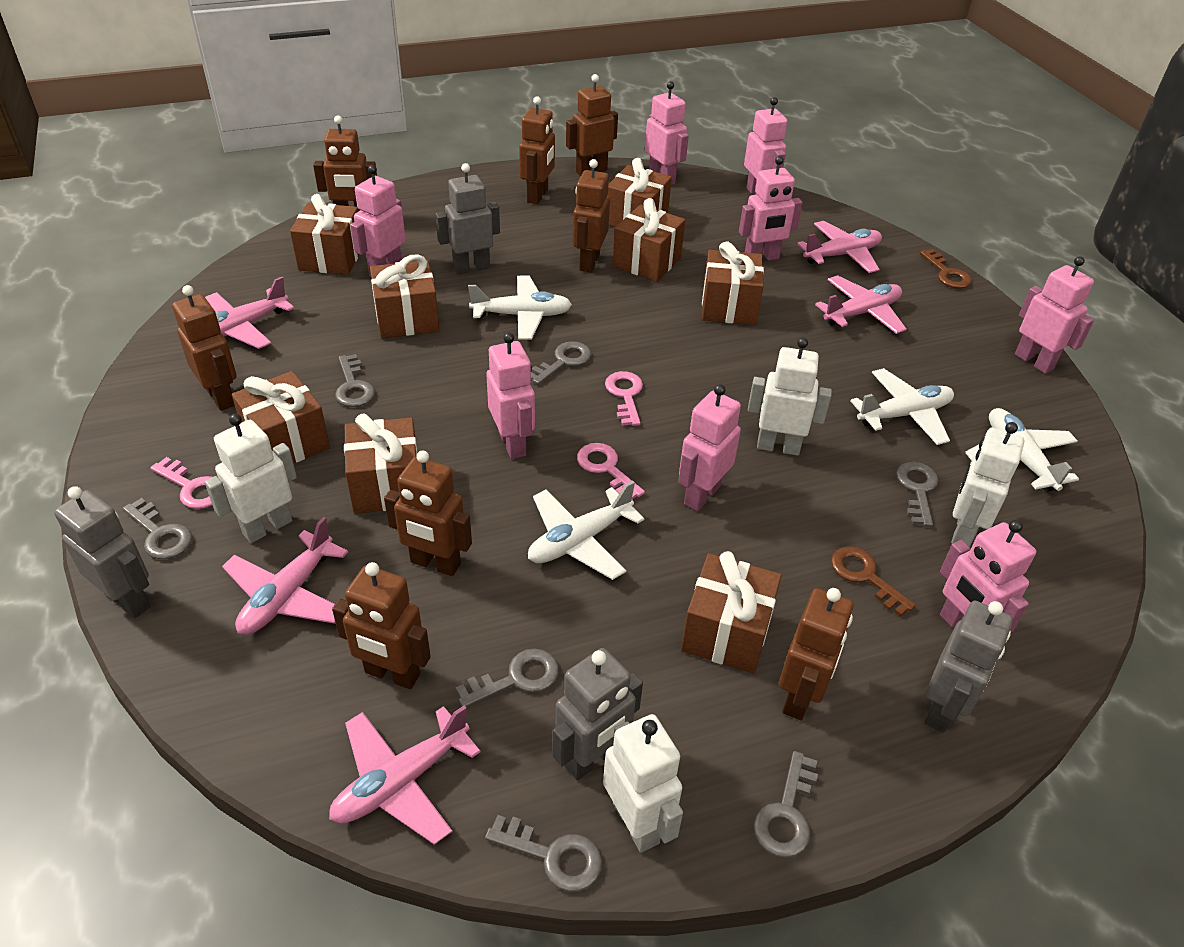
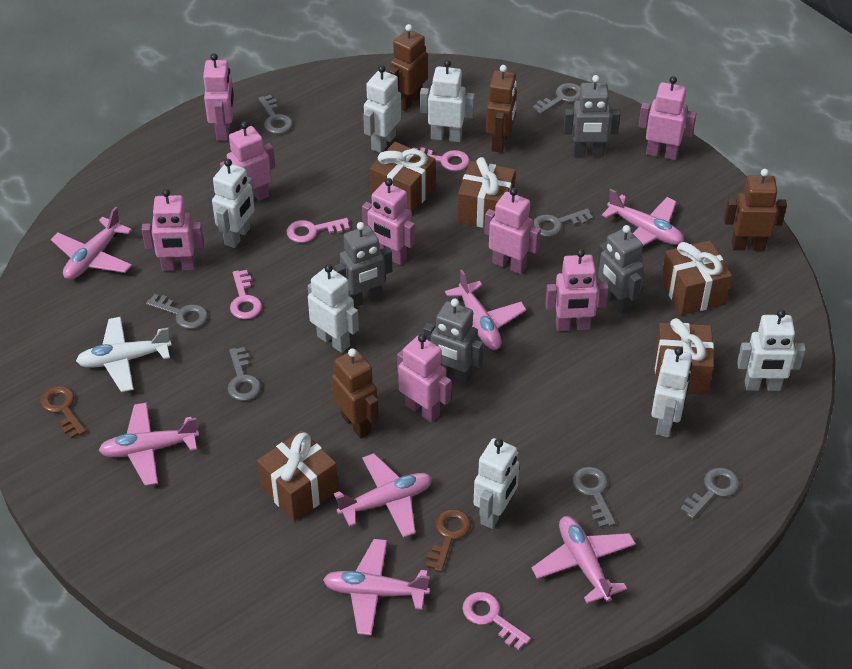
brown gift: 8 -> 5
brown robot: 8 -> 4
pink key: 3 -> 4
pink plane: 5 -> 7
white plane: 4 -> 1
white robot: 4 -> 7

